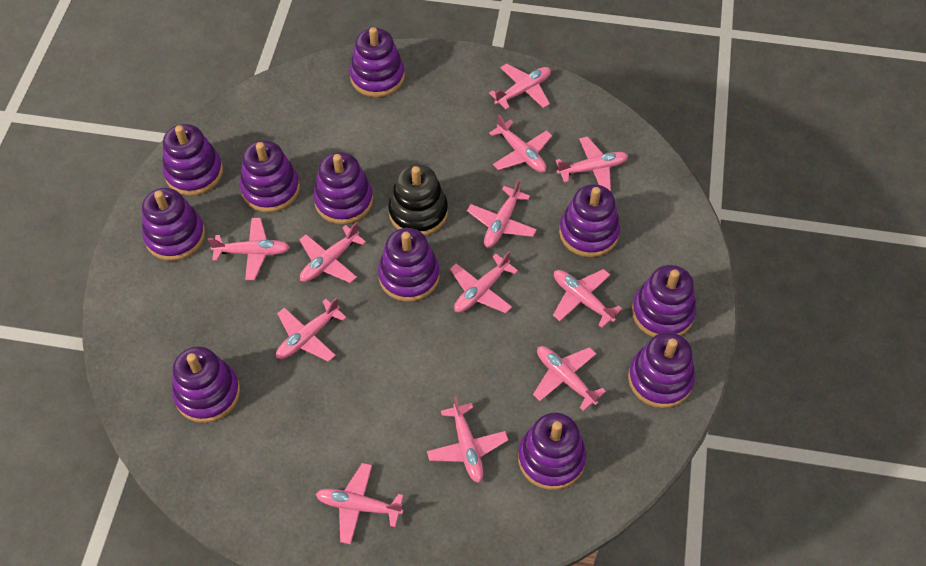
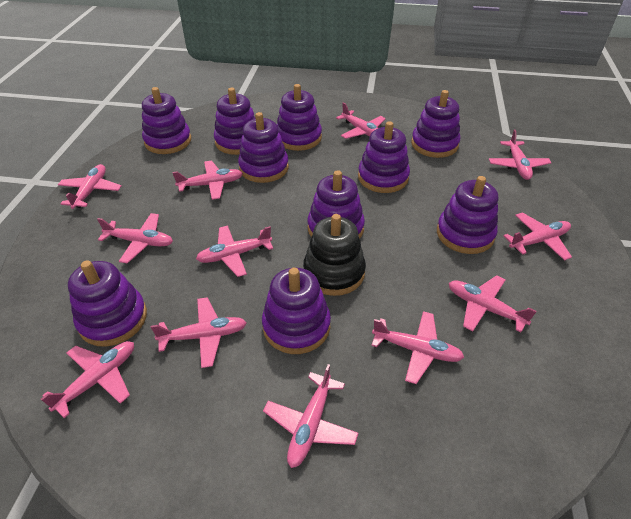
purple stacking toy: 11 -> 10

